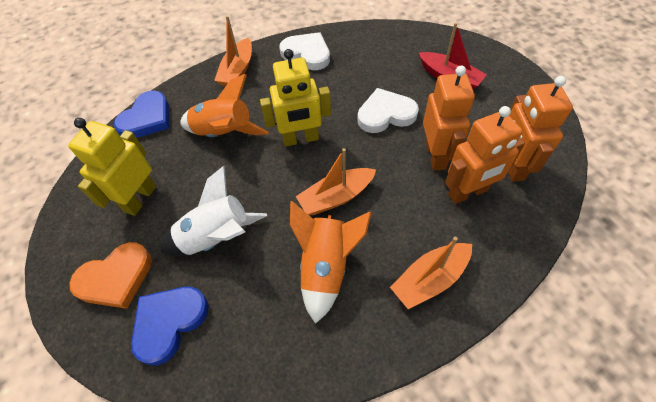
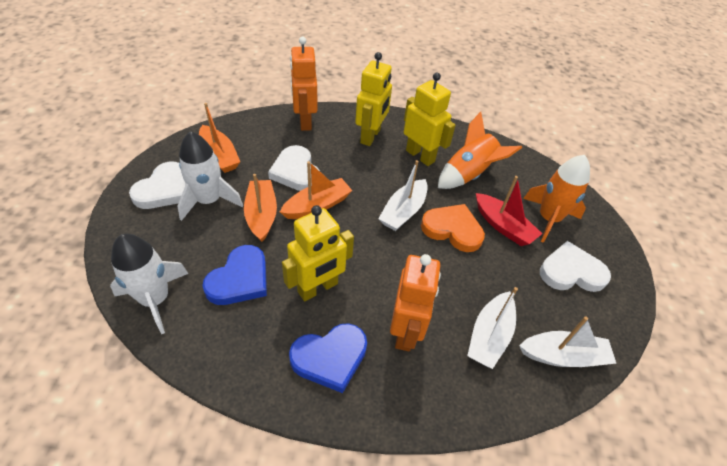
orange robot: 3 -> 2
white boat: 0 -> 3
white heart: 2 -> 3
white rocket: 1 -> 2
yellow robot: 2 -> 3

